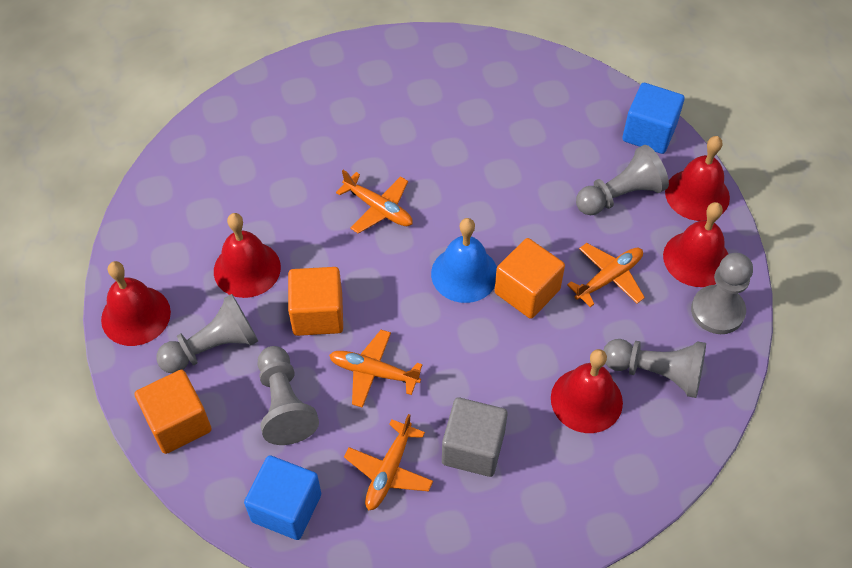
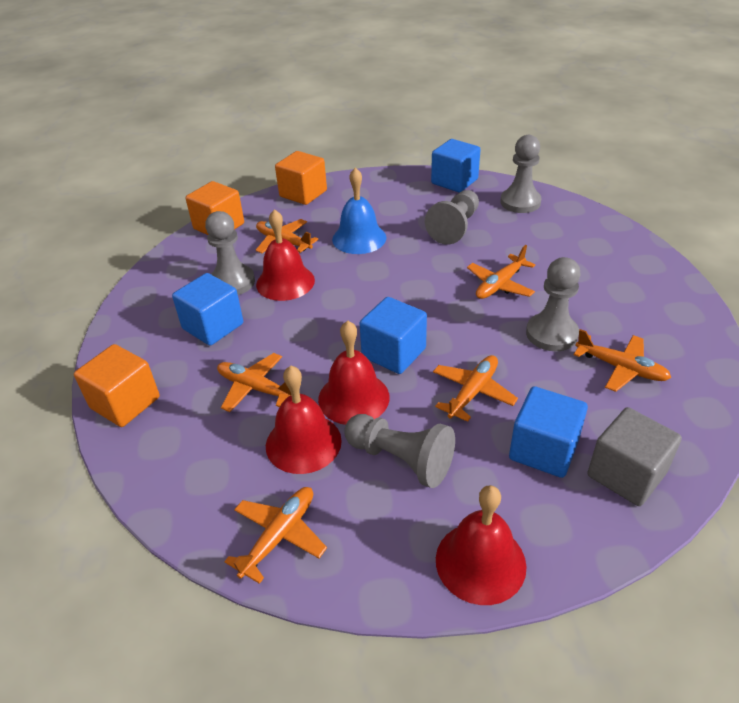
blue cube: 2 -> 4
orange plane: 4 -> 6
red bell: 5 -> 4

